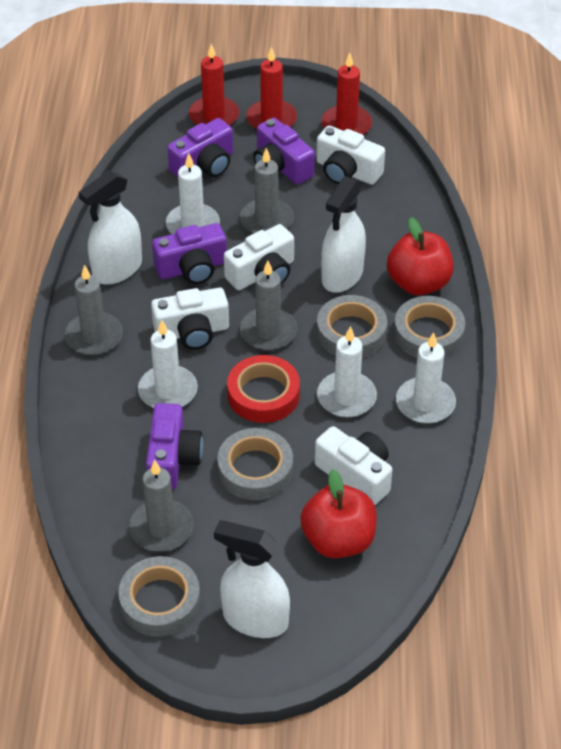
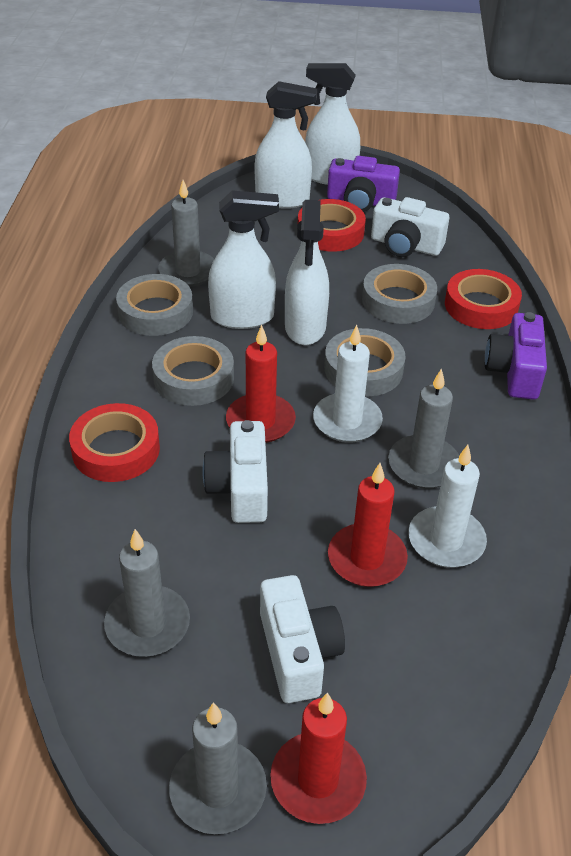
purple camera: 4 -> 2
red apple: 2 -> 0
red tape: 1 -> 3
white camera: 4 -> 3
white candle: 4 -> 2
white spray bottle: 3 -> 4

